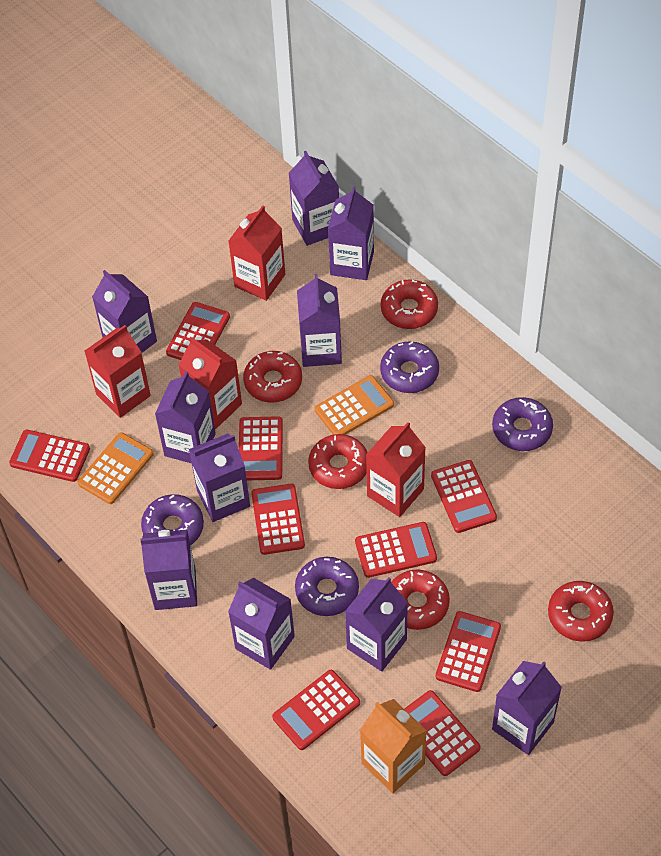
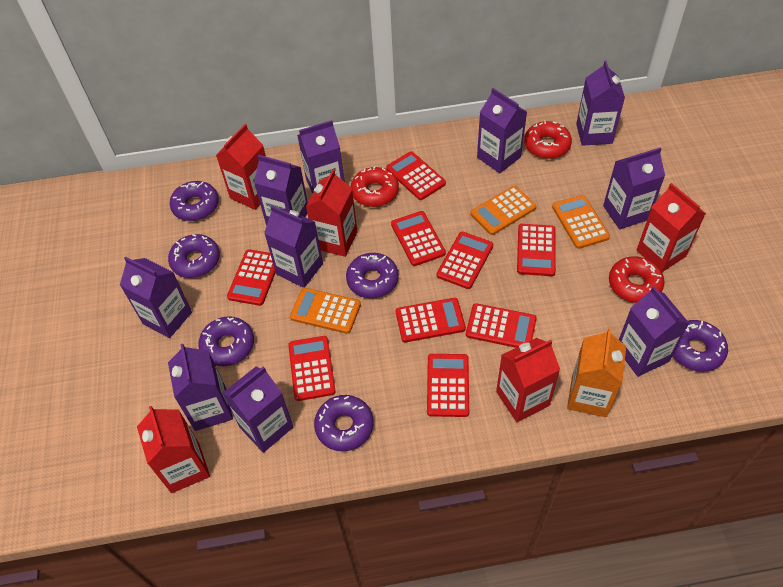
orange calculator: 2 -> 3
purple donut: 4 -> 6
red carton: 4 -> 5
red donut: 5 -> 3

